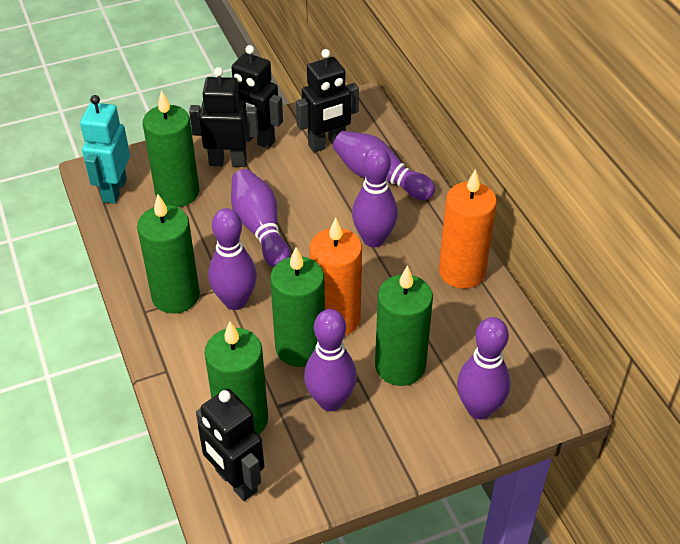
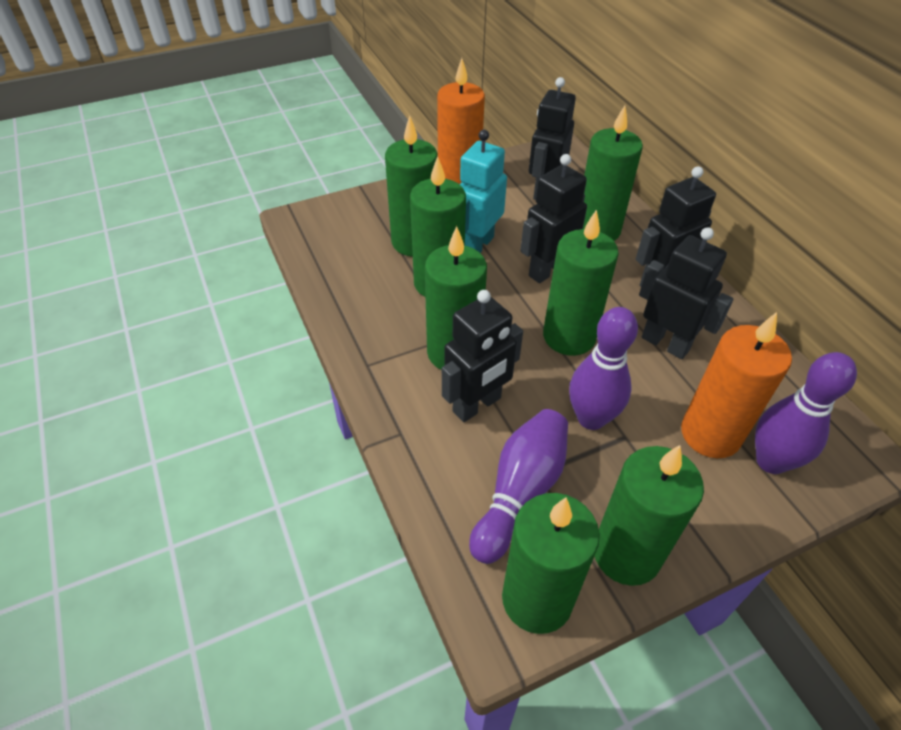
black robot: 4 -> 5
green candle: 5 -> 7
purple bowling pin: 6 -> 3

